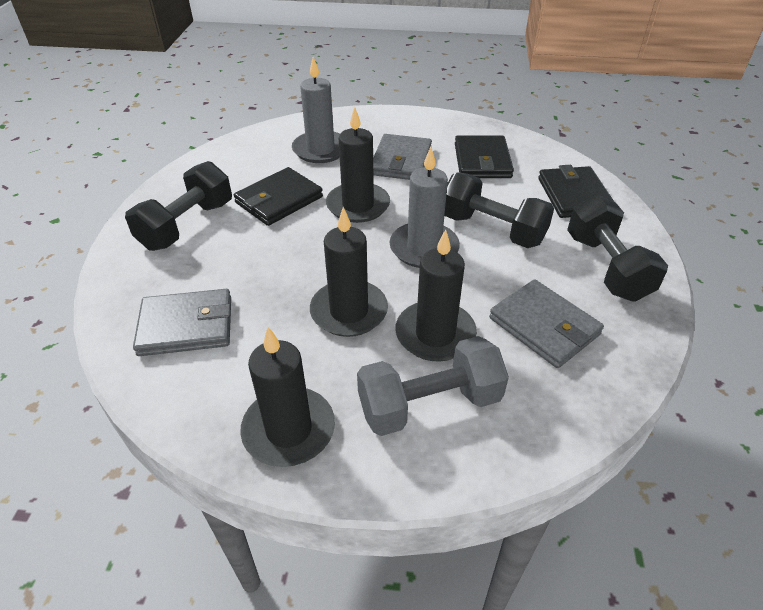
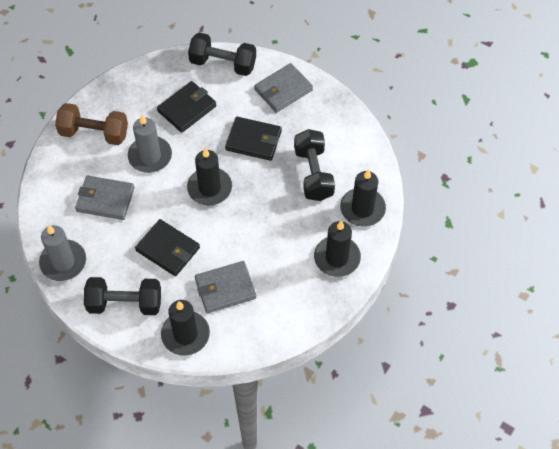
brown dumbbell: 0 -> 1
grey dumbbell: 1 -> 0

